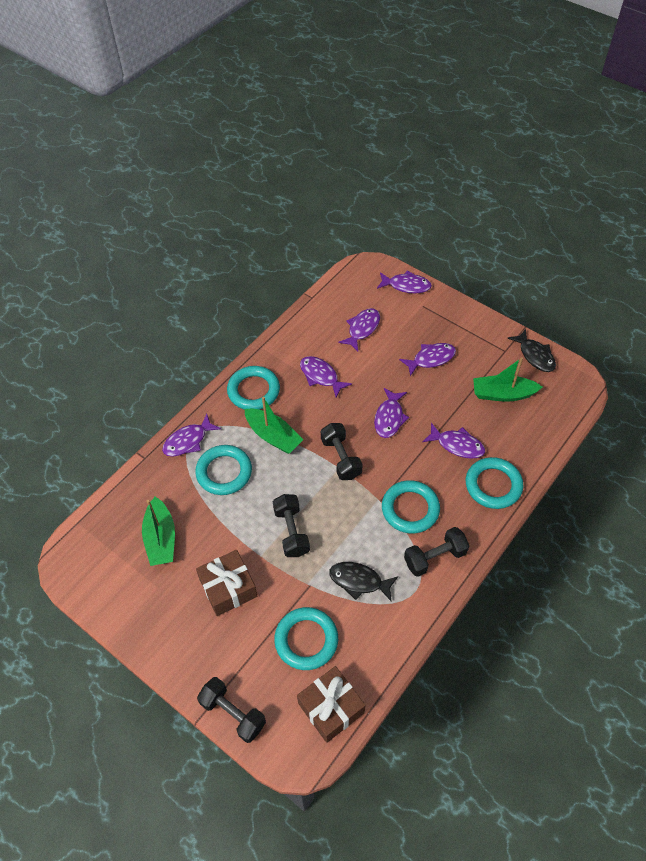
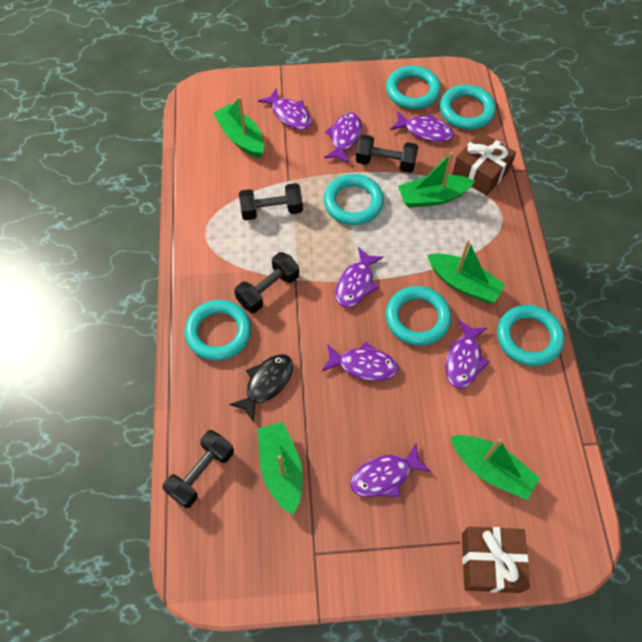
black fish: 2 -> 1
green boat: 3 -> 5
turquoise ring: 5 -> 6

